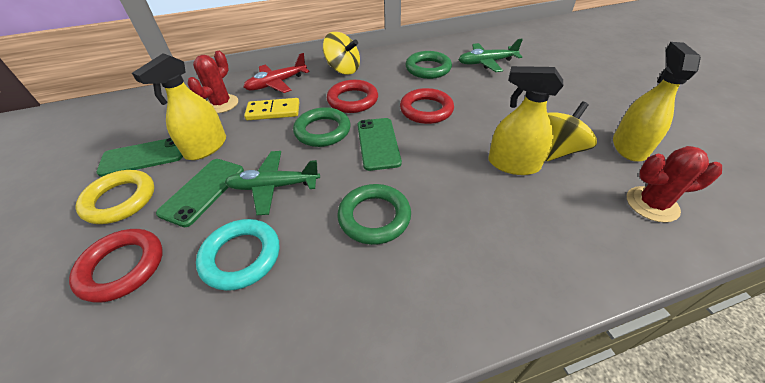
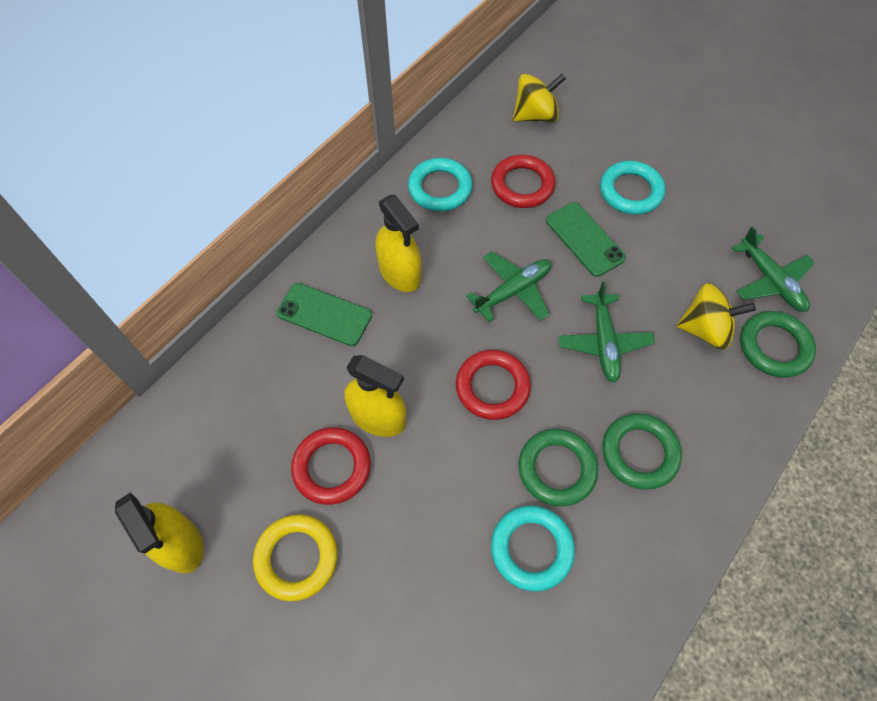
green phone: 3 -> 2
green plane: 2 -> 3
red cactus: 2 -> 0
red plane: 1 -> 0
turquoise ring: 1 -> 3
yellow domino: 1 -> 0

